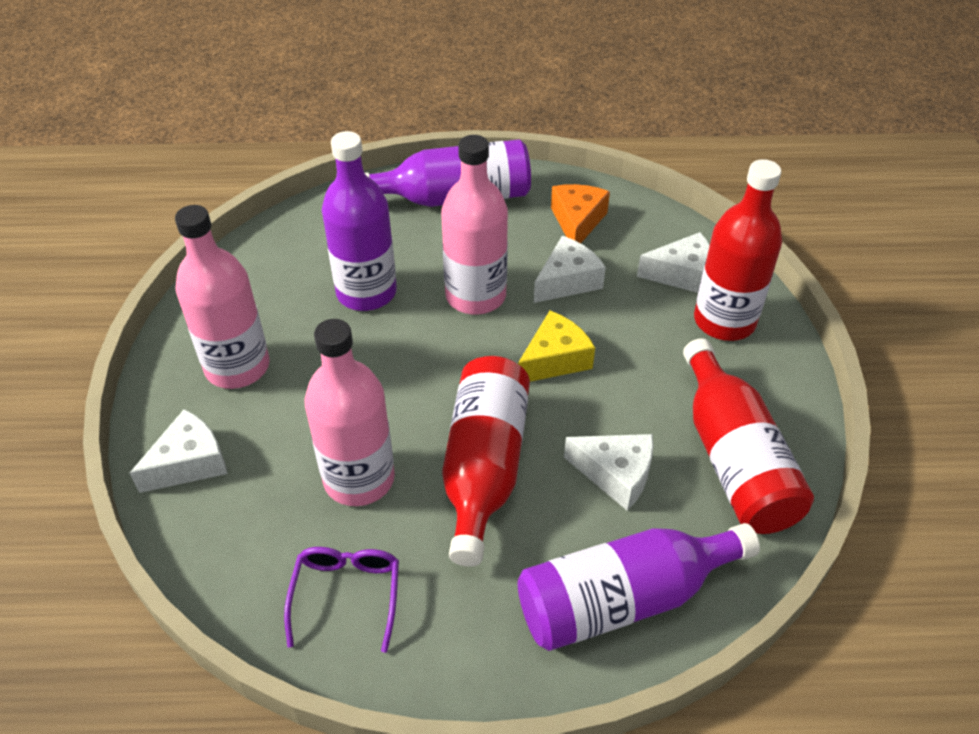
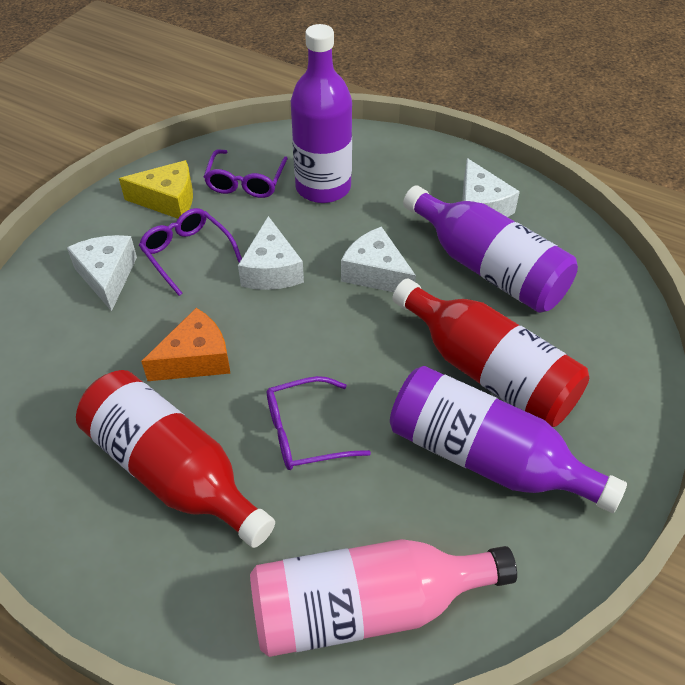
pink bottle: 3 -> 1
purple glasses: 1 -> 3
red bottle: 3 -> 2

